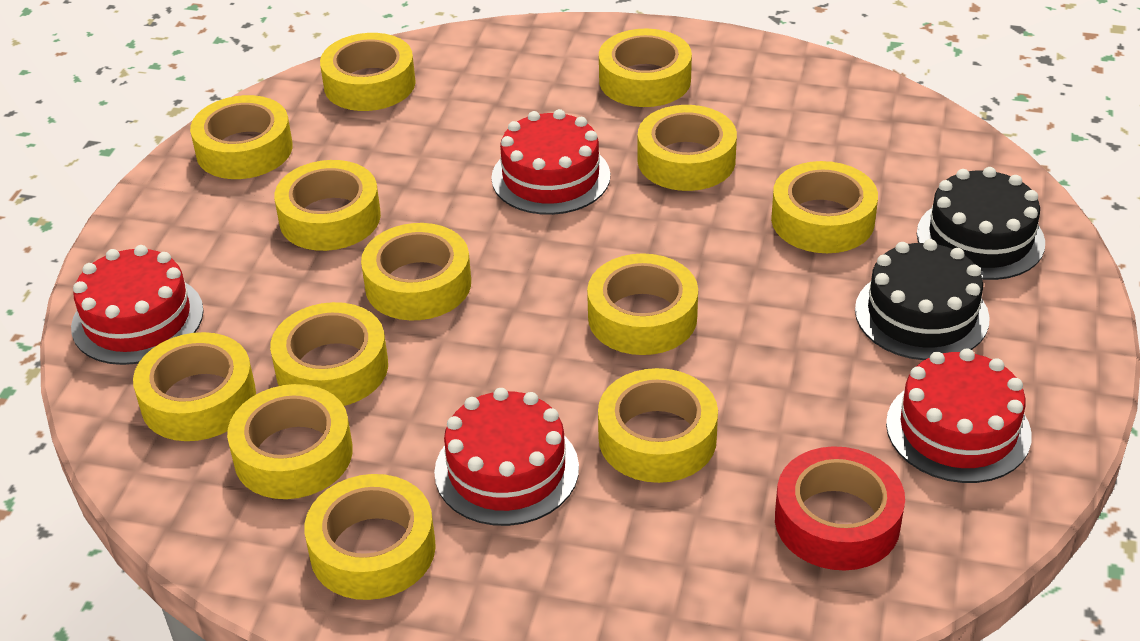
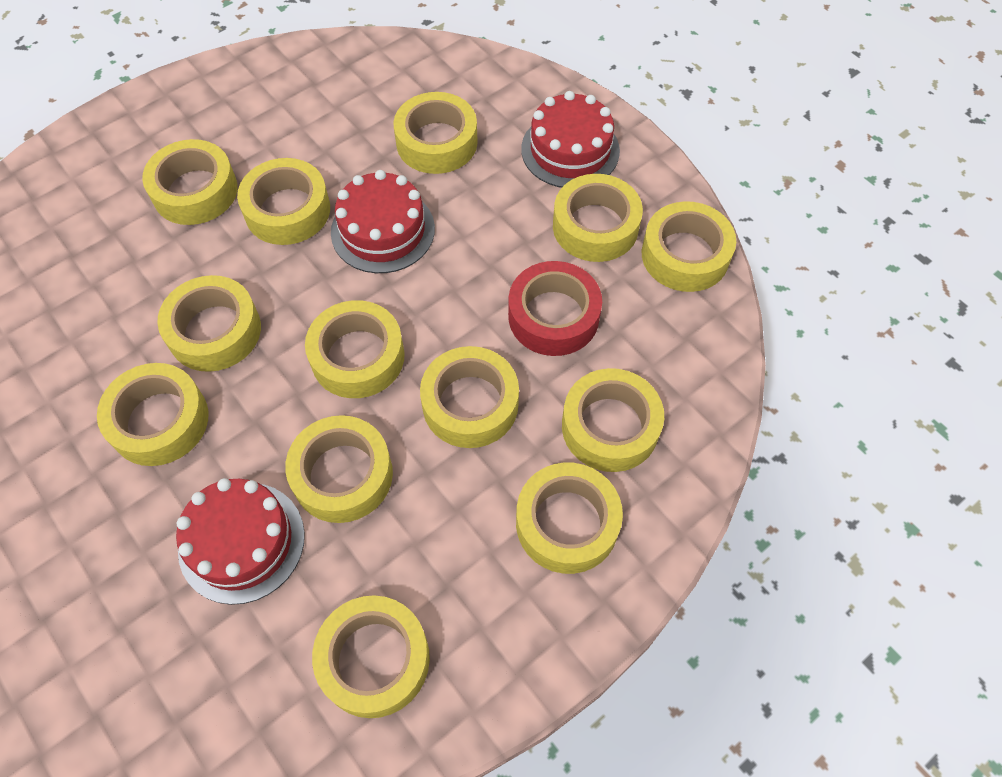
black cake: 2 -> 0
red cake: 4 -> 3

